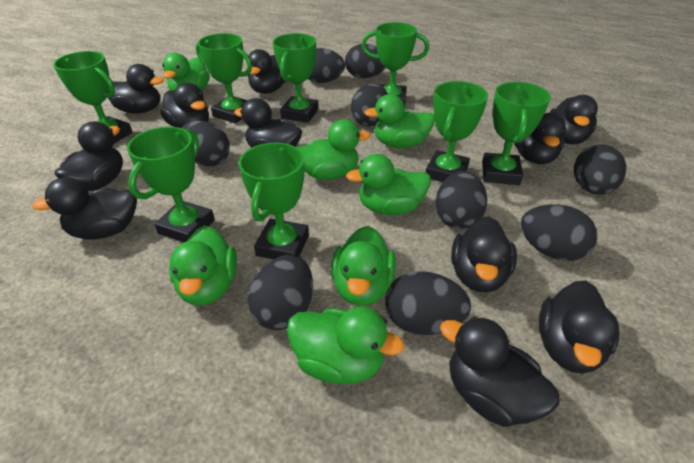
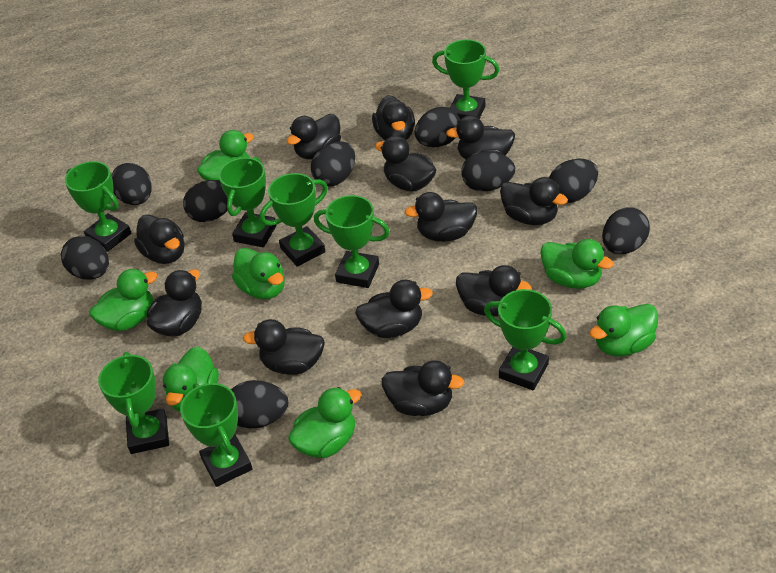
black duck: 11 -> 12

